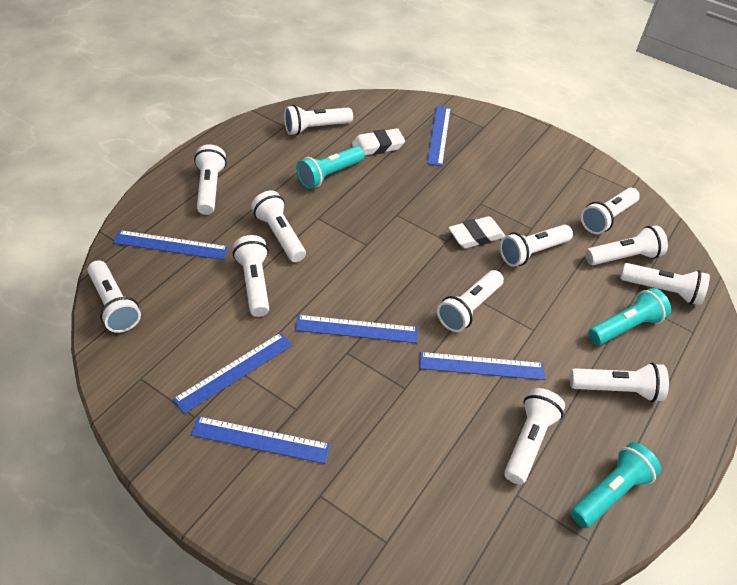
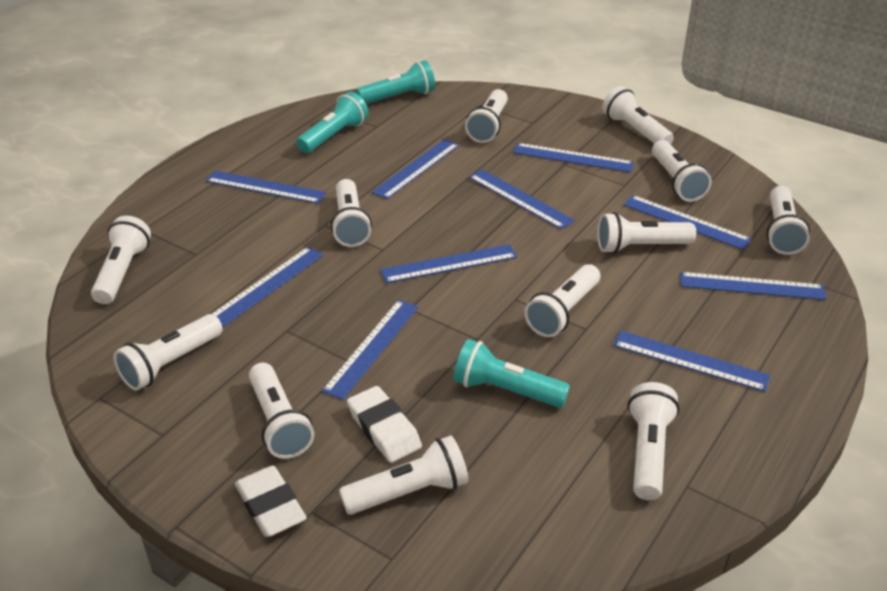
blue ruler: 6 -> 10

